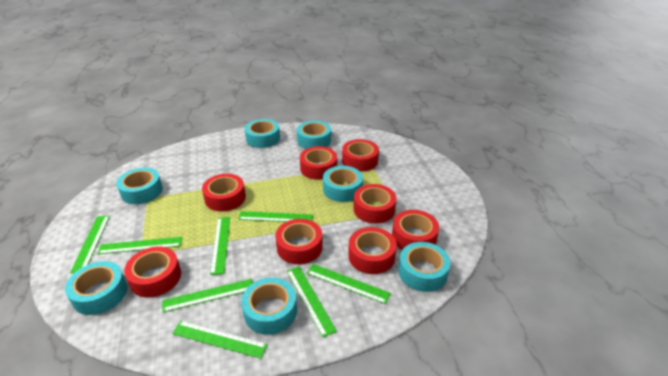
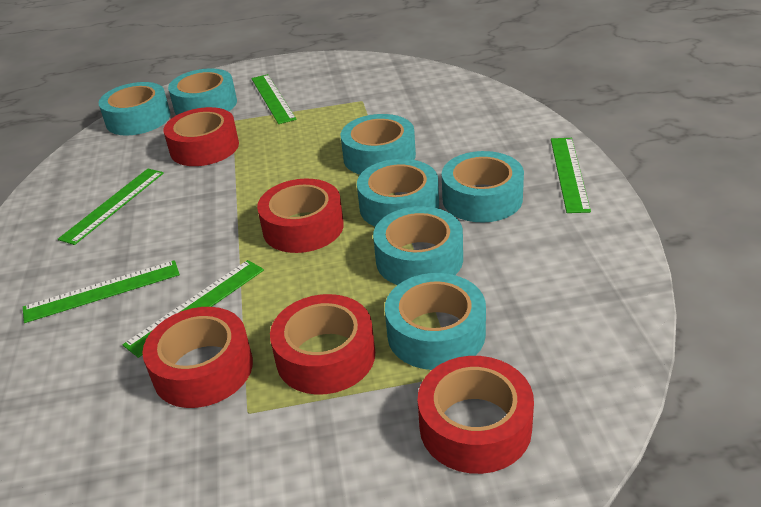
green ruler: 8 -> 5
red tape: 8 -> 5

